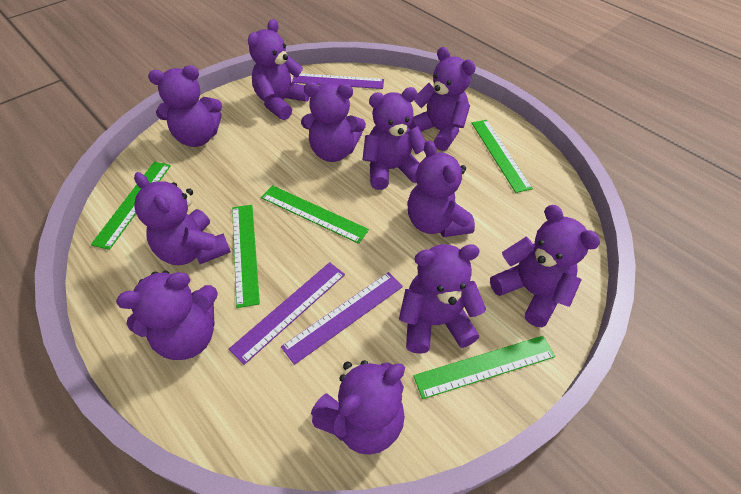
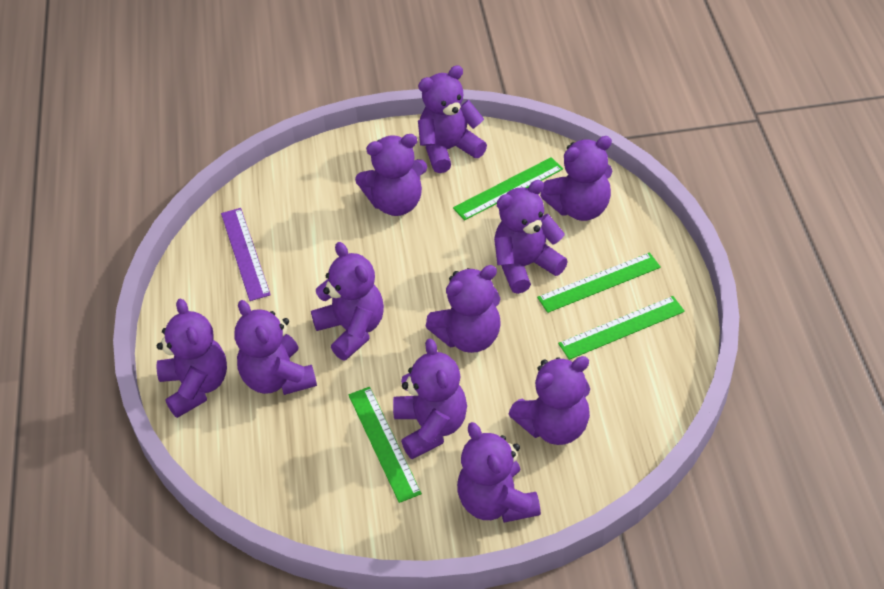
green ruler: 5 -> 4
purple ruler: 3 -> 1

